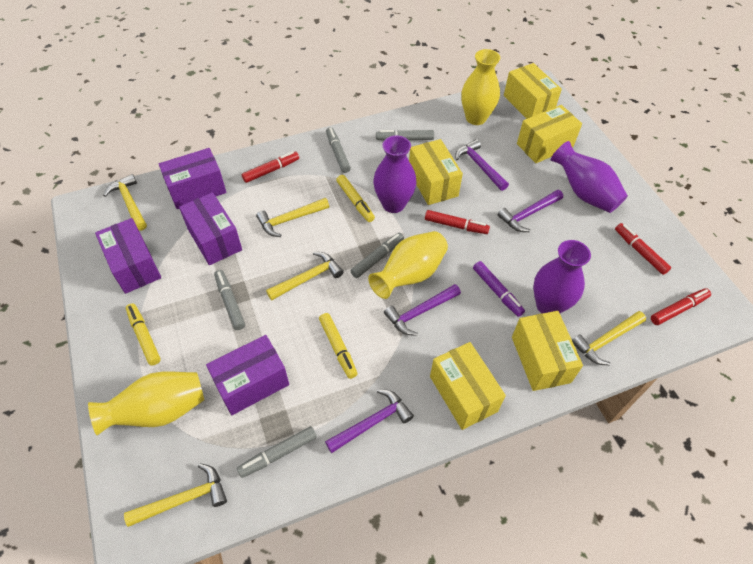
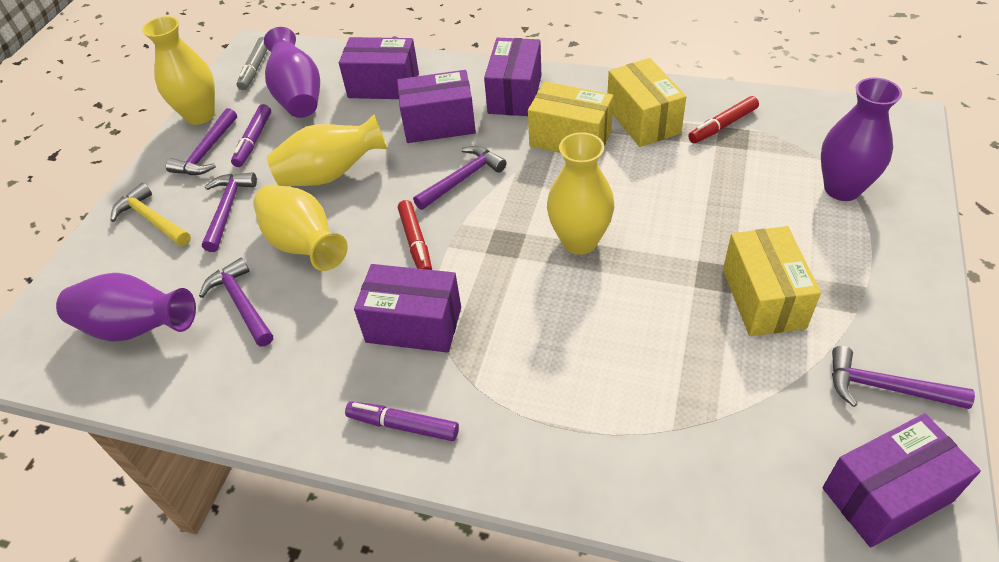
grey marker: 5 -> 1
purple box: 4 -> 5
purple hammer: 4 -> 5
purple marker: 1 -> 2
red marker: 4 -> 2
yellow box: 5 -> 3
yellow hammer: 5 -> 1
yellow marker: 3 -> 0
yellow vase: 3 -> 4

